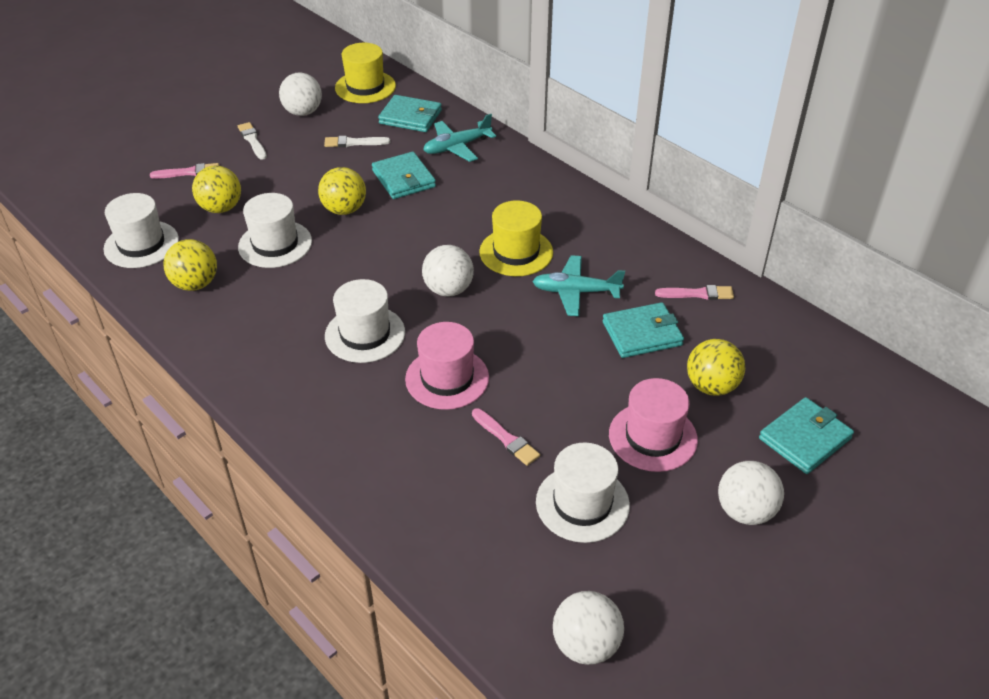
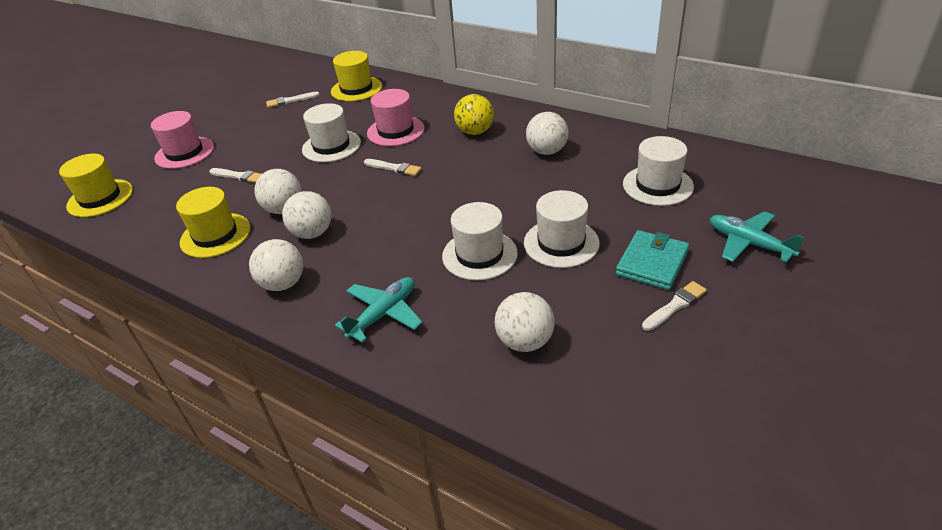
pink brush: 3 -> 0
turquoise wallet: 4 -> 1
white ball: 4 -> 5
white brush: 2 -> 4
yellow ball: 4 -> 1
yellow hat: 2 -> 3

